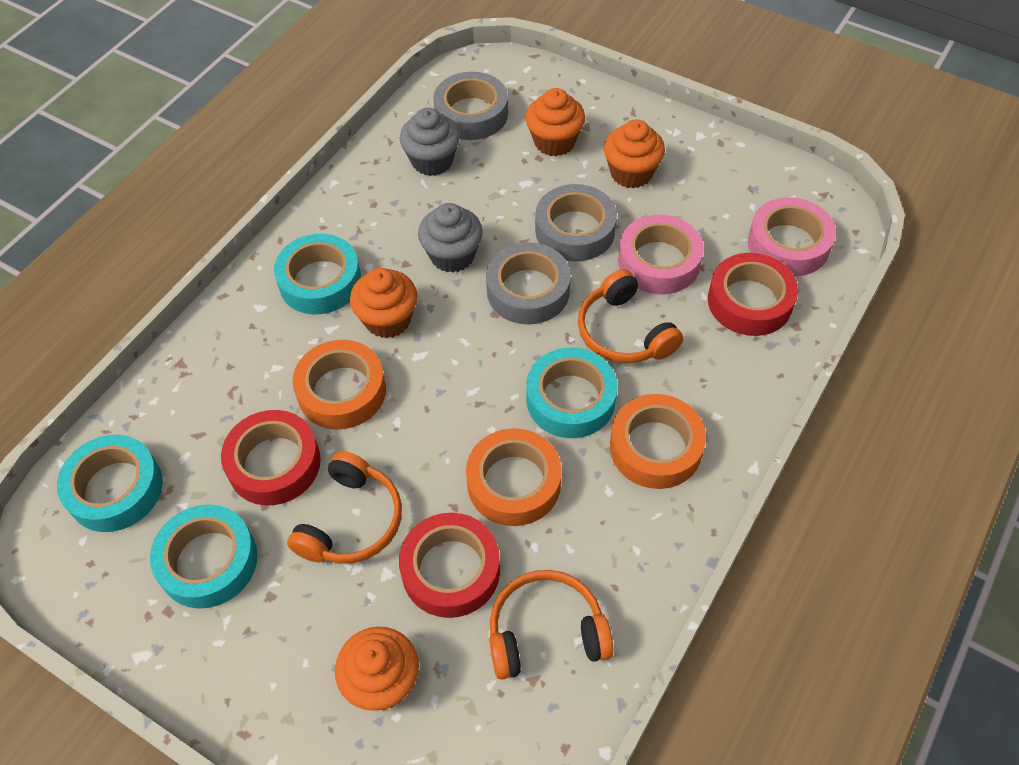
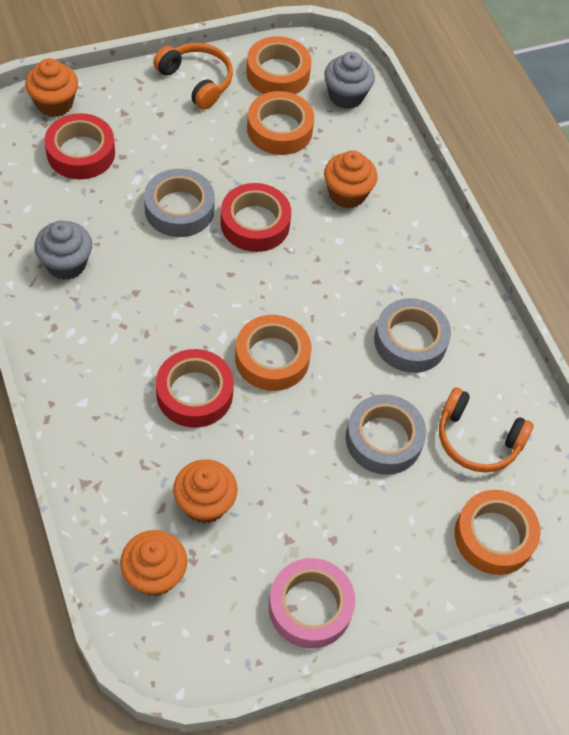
orange headphones: 3 -> 2
orange tape: 3 -> 4
pink tape: 2 -> 1
turquoise tape: 4 -> 0

